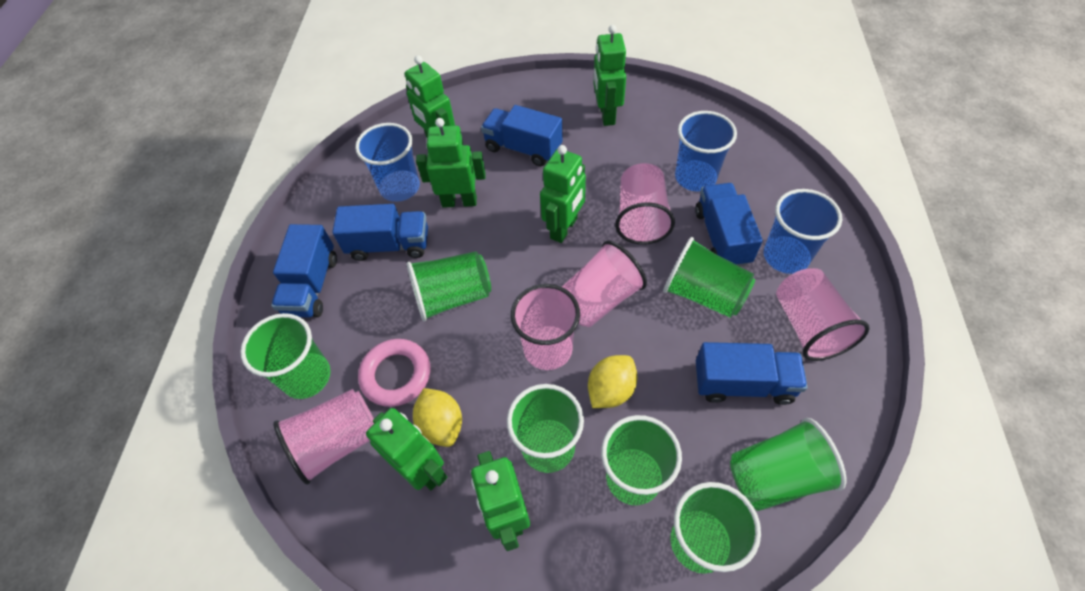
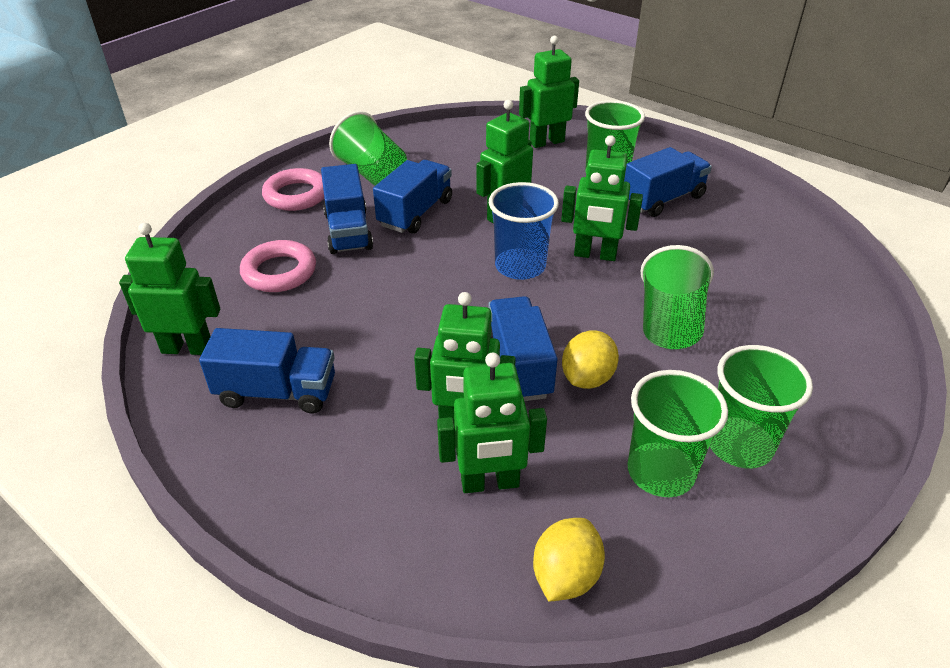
blue cup: 3 -> 1
green cup: 7 -> 5
pink cup: 5 -> 0
pink ring: 1 -> 2

